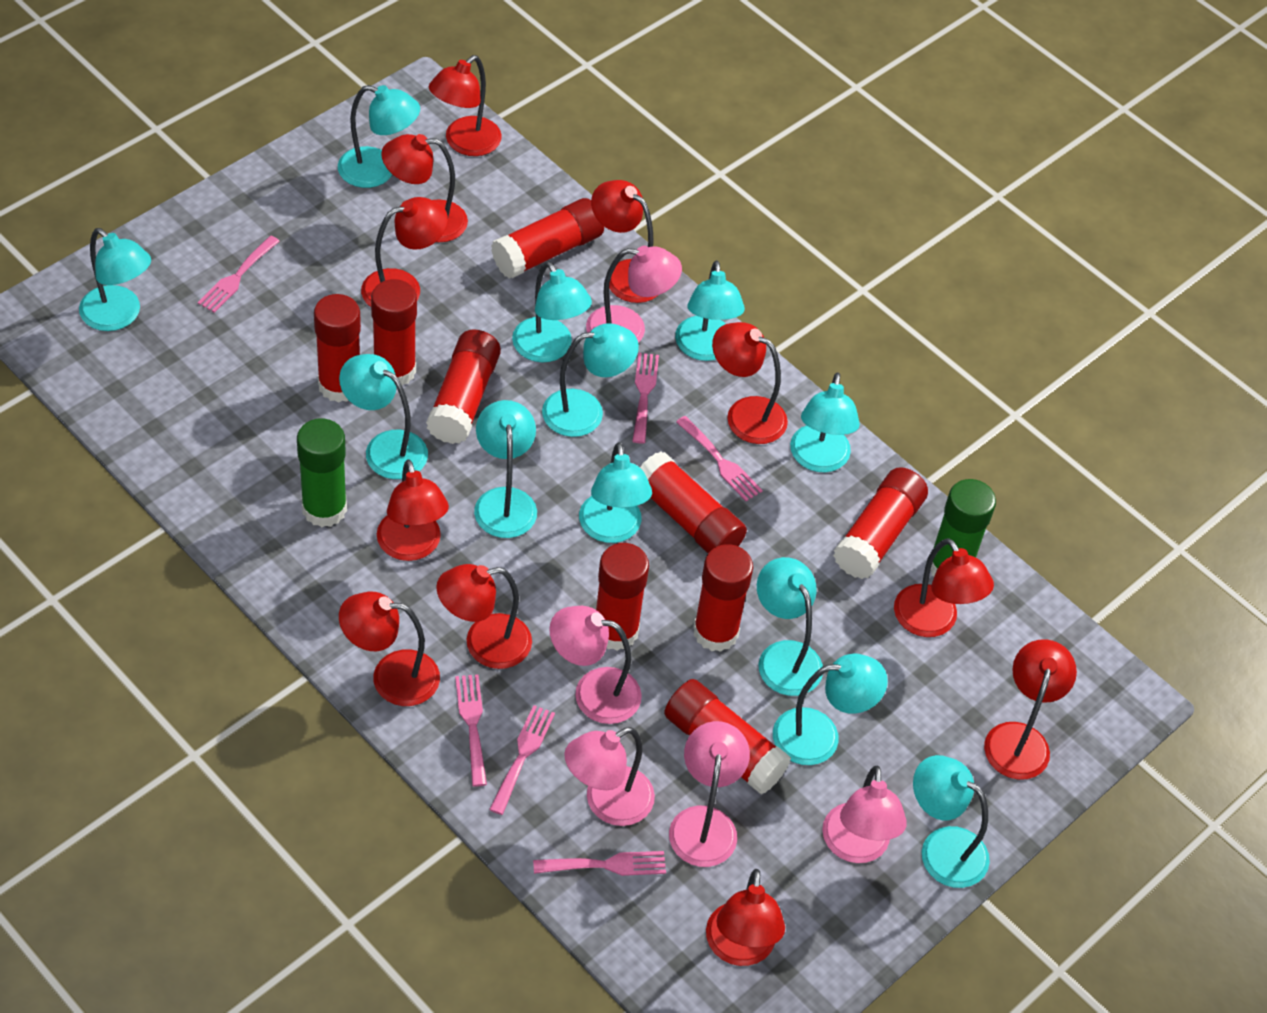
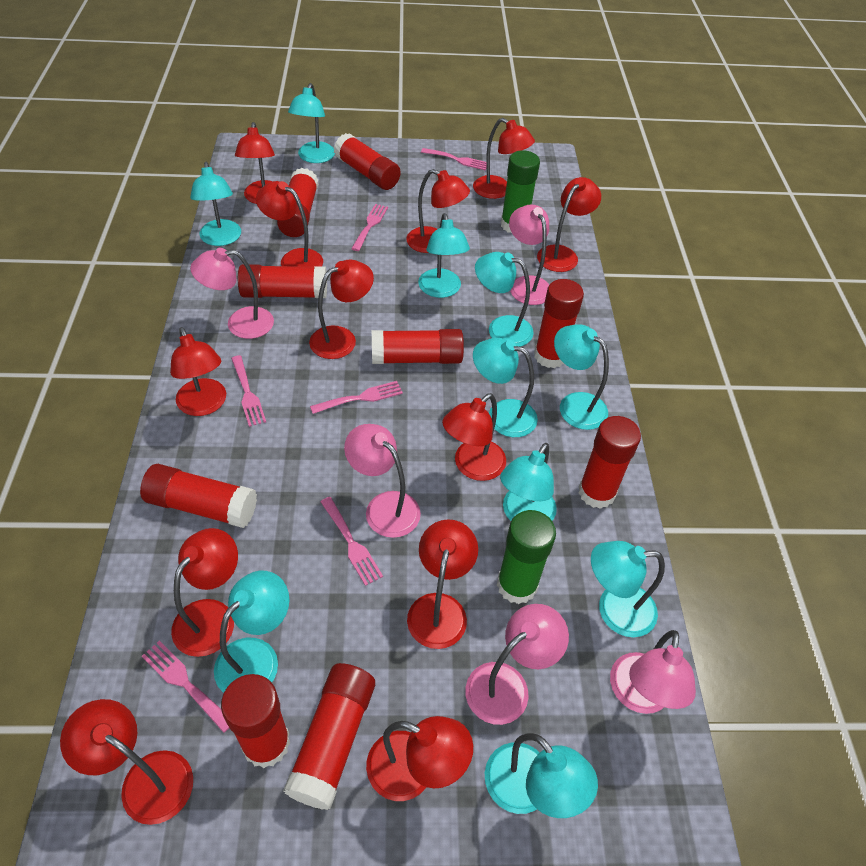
red lamp: 11 -> 12
turquoise lamp: 12 -> 10

